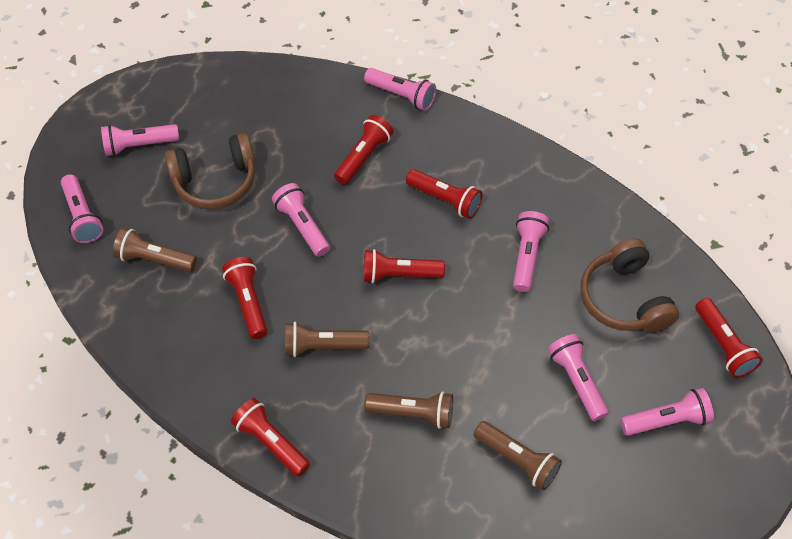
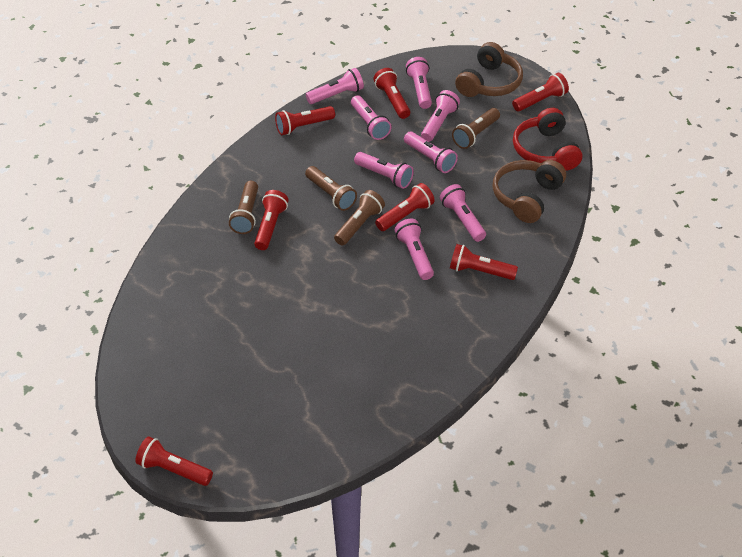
pink flashlight: 7 -> 8
red flashlight: 6 -> 7
red headphones: 0 -> 1

